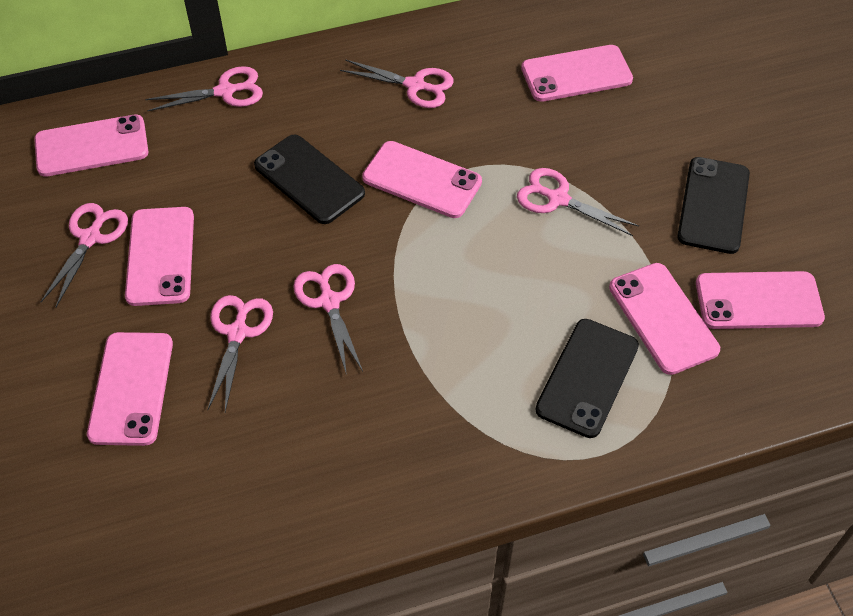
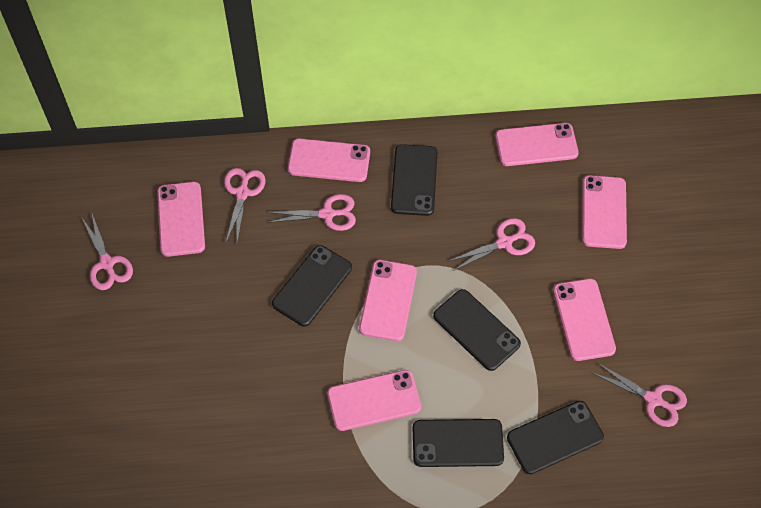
black phone: 3 -> 5
pink scissors: 6 -> 5

